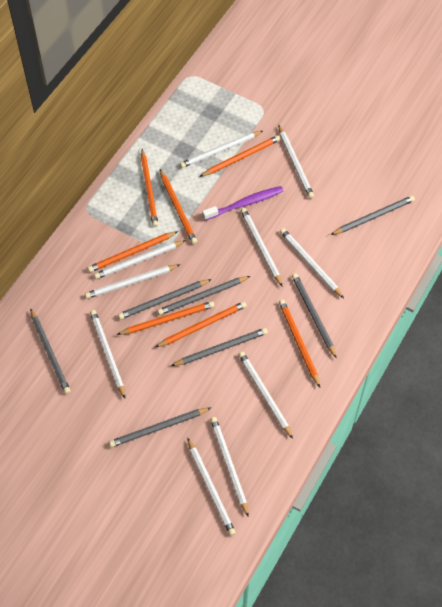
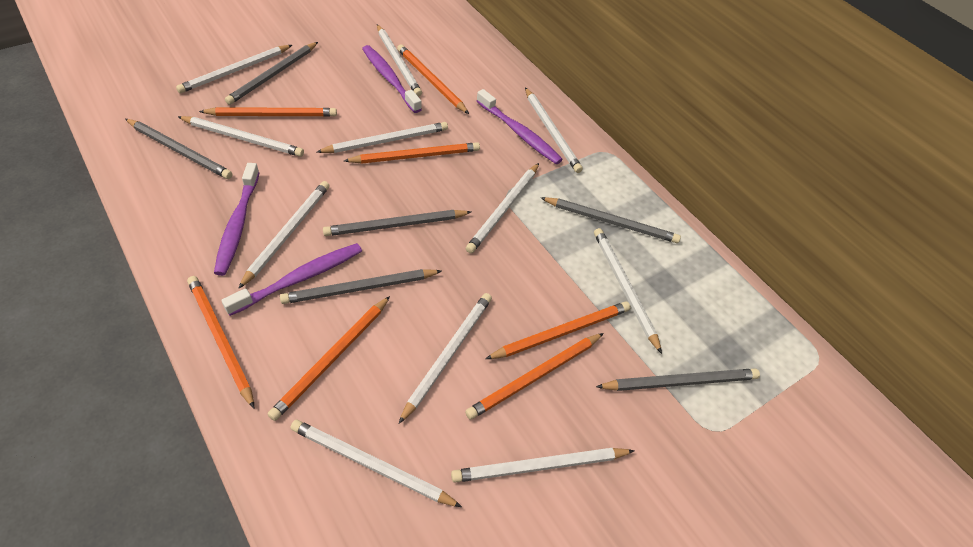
grey pencil: 7 -> 6
purple toothbrush: 1 -> 4
white pencil: 10 -> 11

